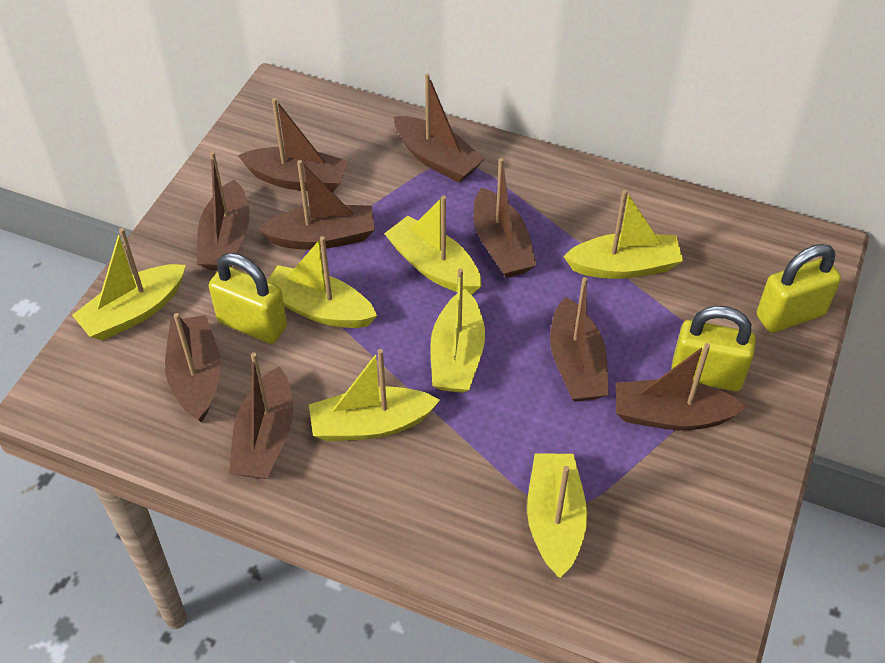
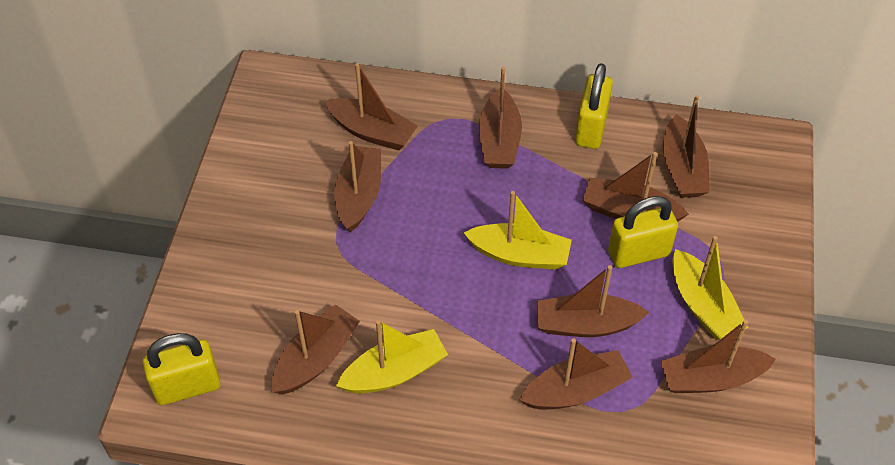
yellow boat: 7 -> 3

